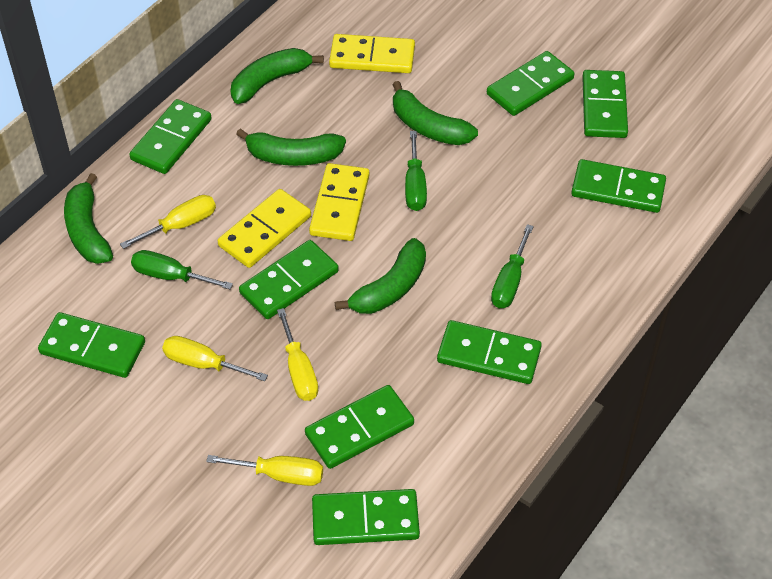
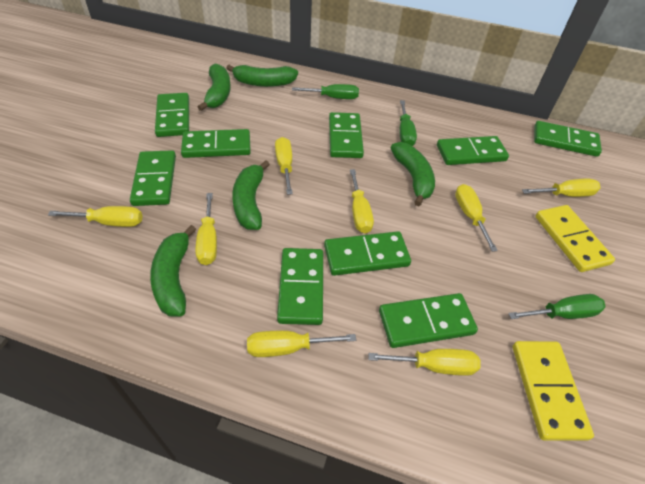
yellow domino: 3 -> 2
yellow screwdriver: 4 -> 8

